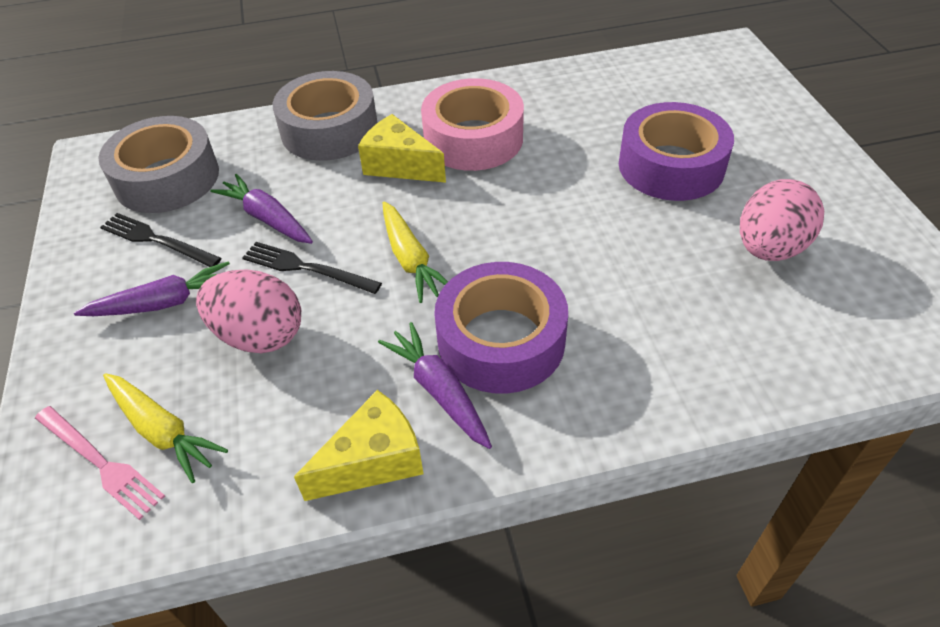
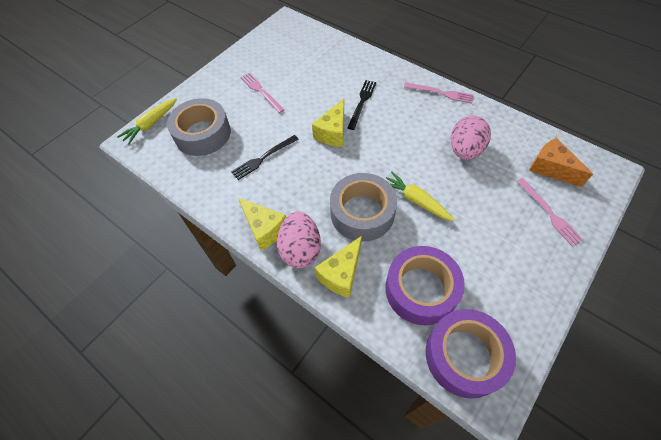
orange cheese: 0 -> 1
pink fork: 1 -> 3
pink tape: 1 -> 0
purple carrot: 3 -> 0
yellow cheese: 2 -> 3

